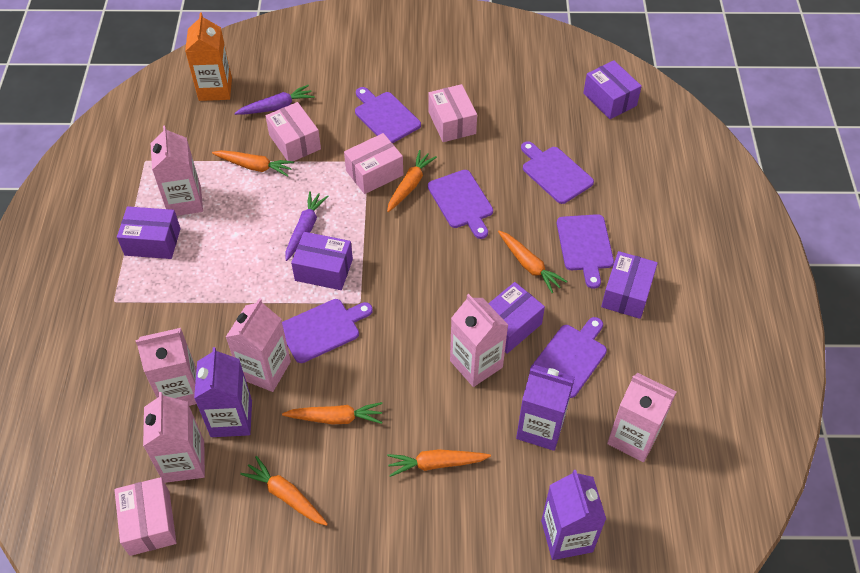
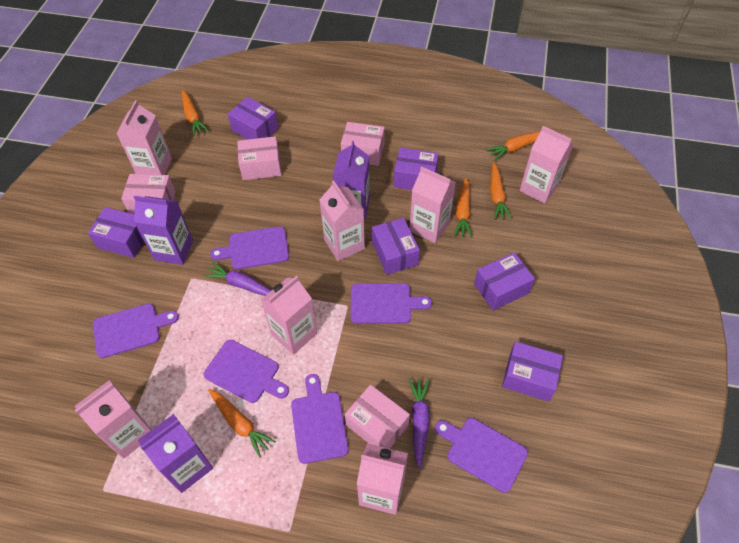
orange carrot: 6 -> 5
orange carton: 1 -> 0
pink carton: 6 -> 7
purple box: 5 -> 6

